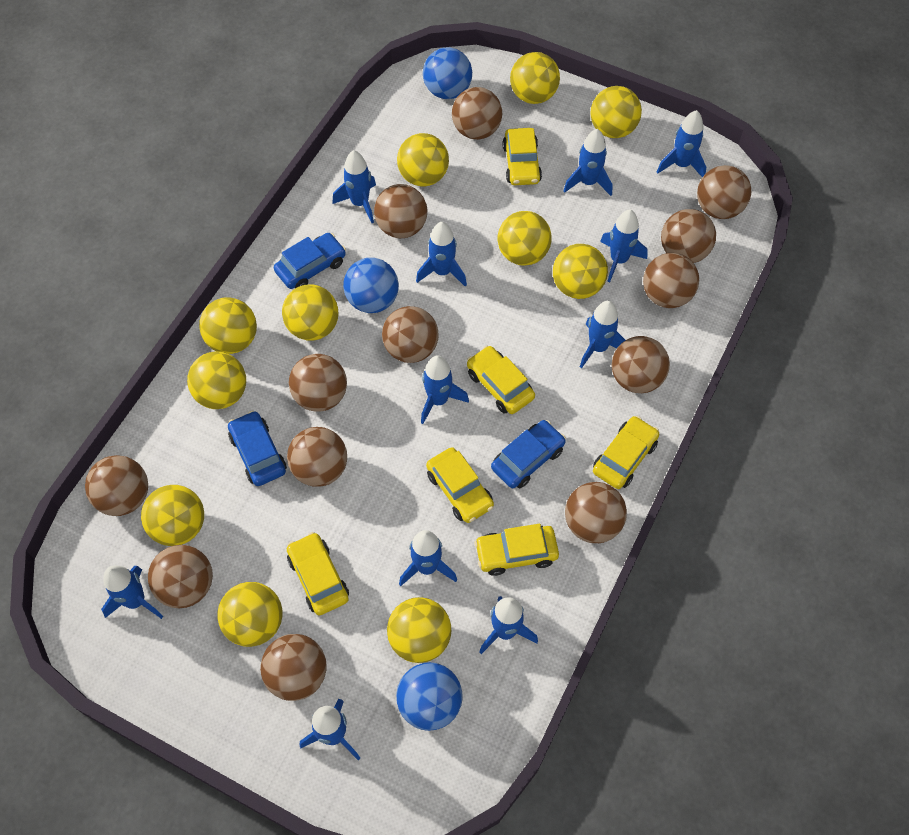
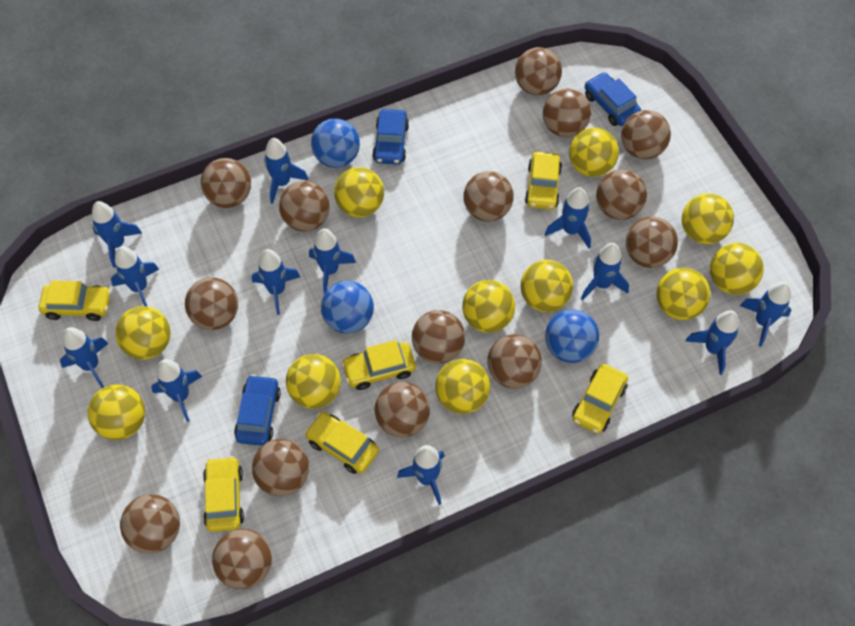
blue rocket: 11 -> 12
brown ball: 13 -> 15

